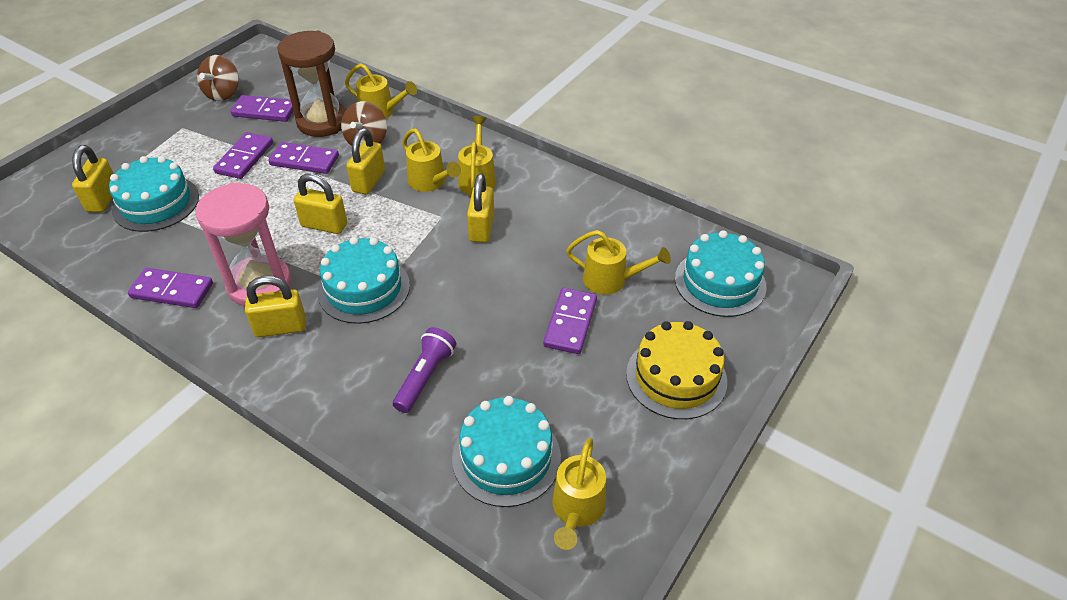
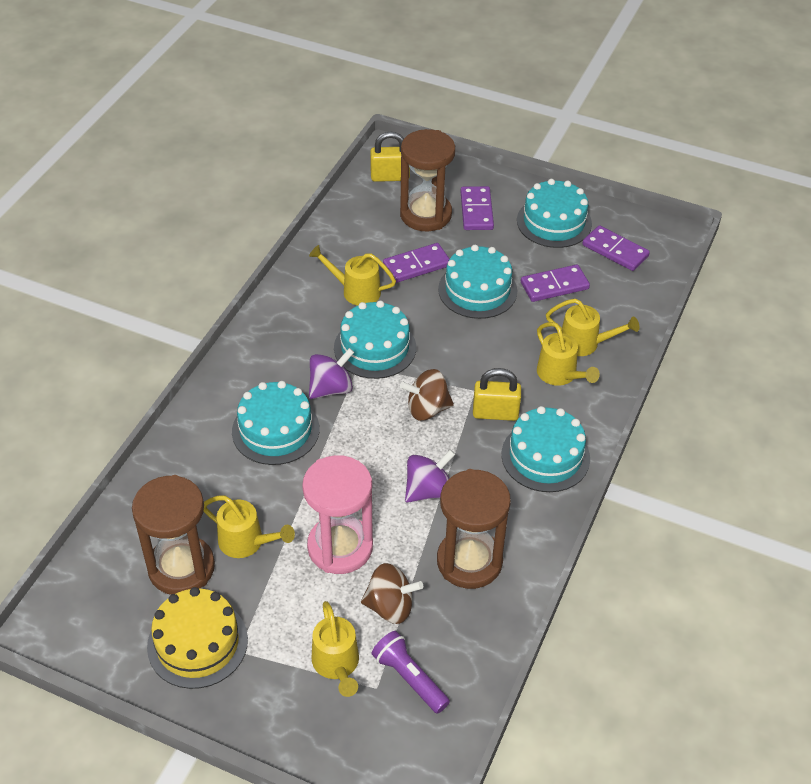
brown hourglass: 1 -> 3
purple domino: 5 -> 4
purple spinning top: 0 -> 2
turquoise cake: 4 -> 5
yellow padlock: 5 -> 2

